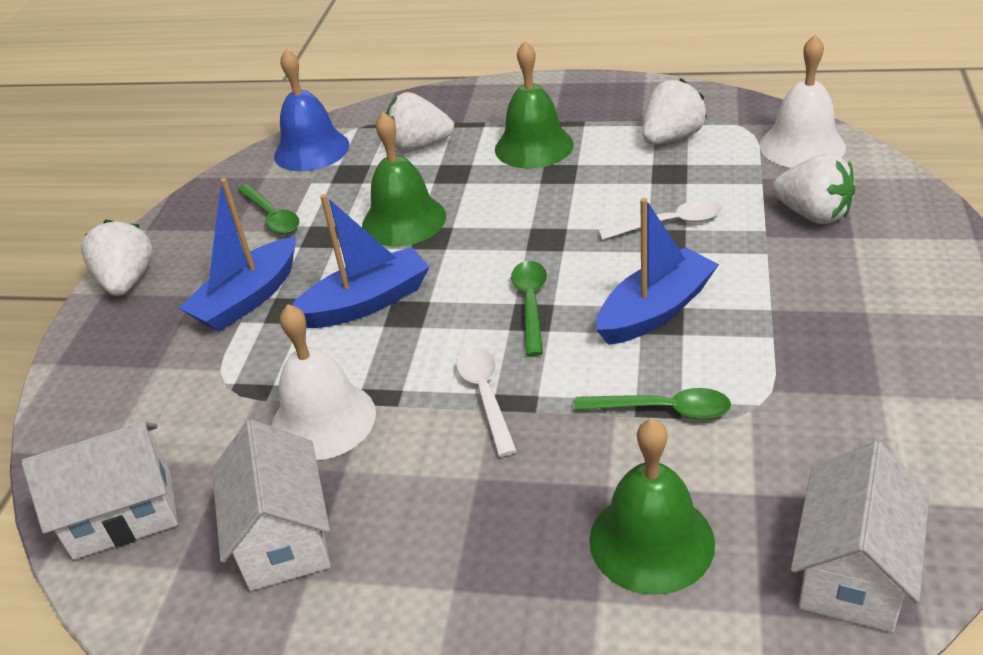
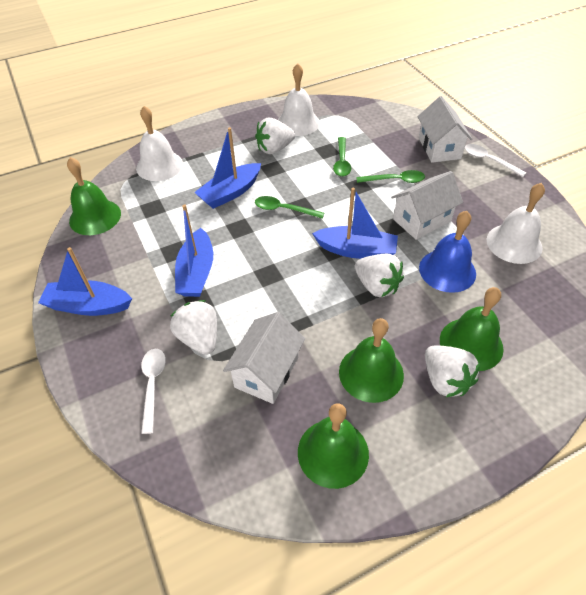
blue boat: 3 -> 4
green bell: 3 -> 4
white bell: 2 -> 3

